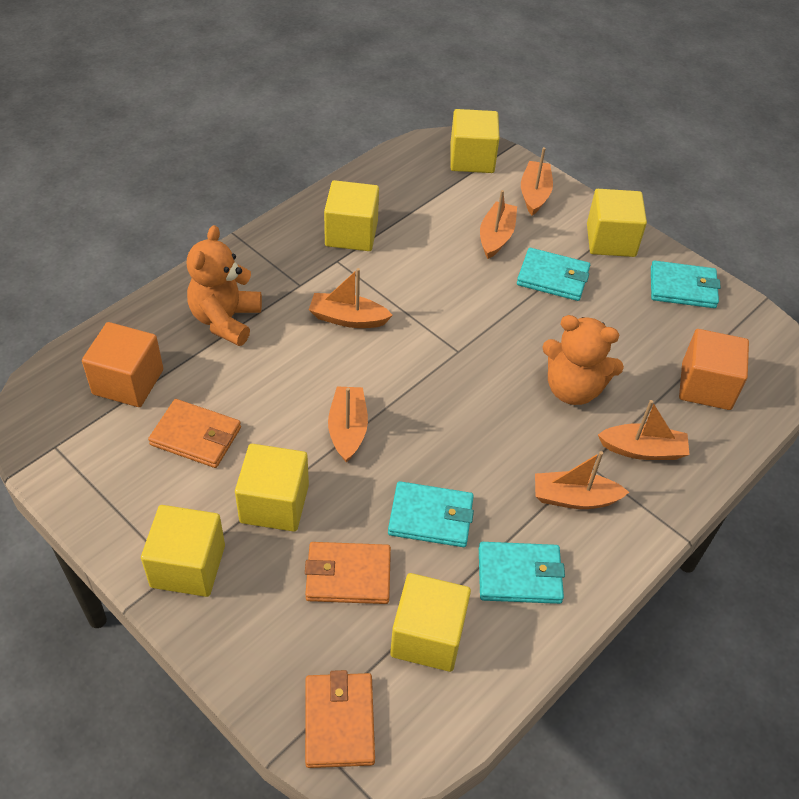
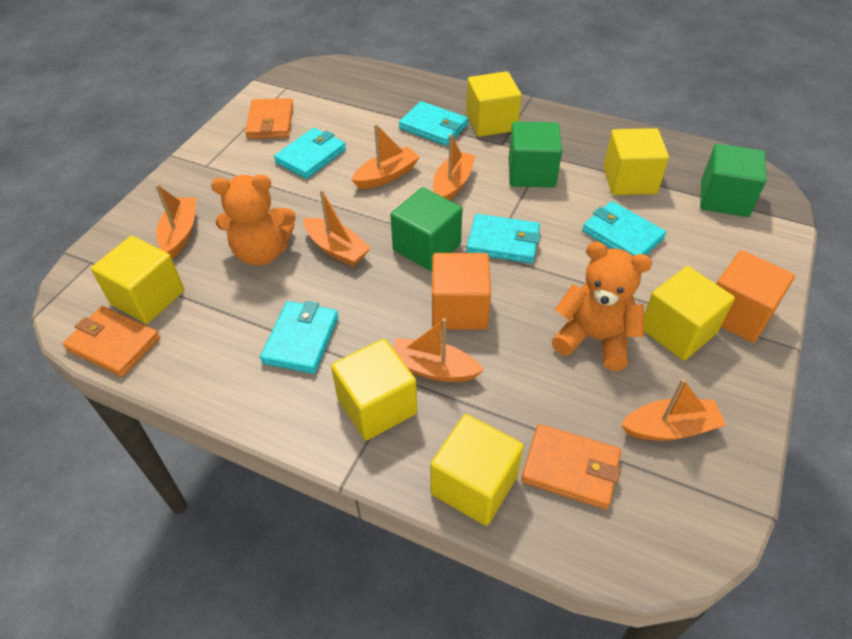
green cube: 0 -> 3
turquoise wallet: 4 -> 5

